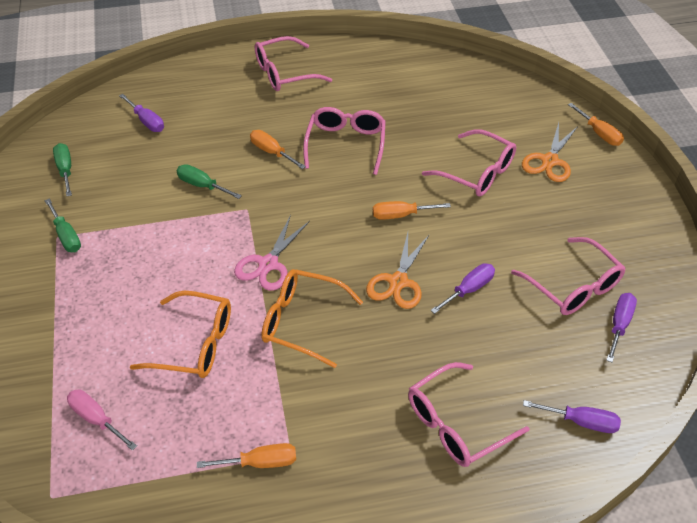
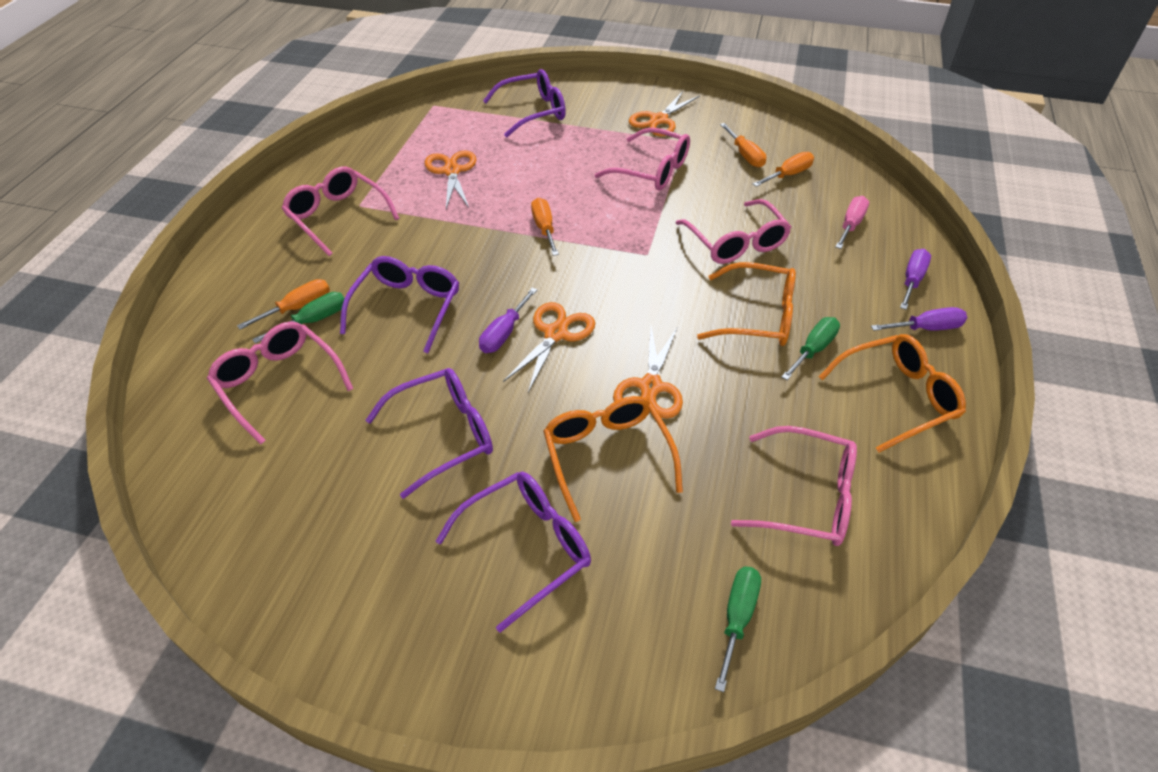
orange glasses: 2 -> 3
orange scissors: 2 -> 4
pink scissors: 1 -> 0
purple glasses: 0 -> 4
purple screwdriver: 4 -> 3

